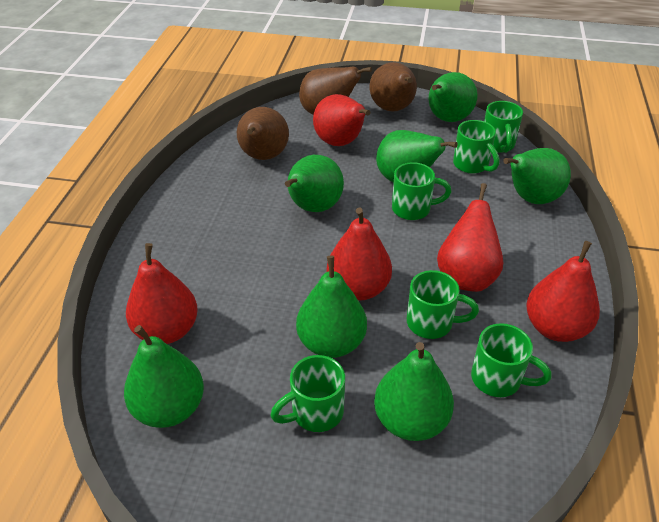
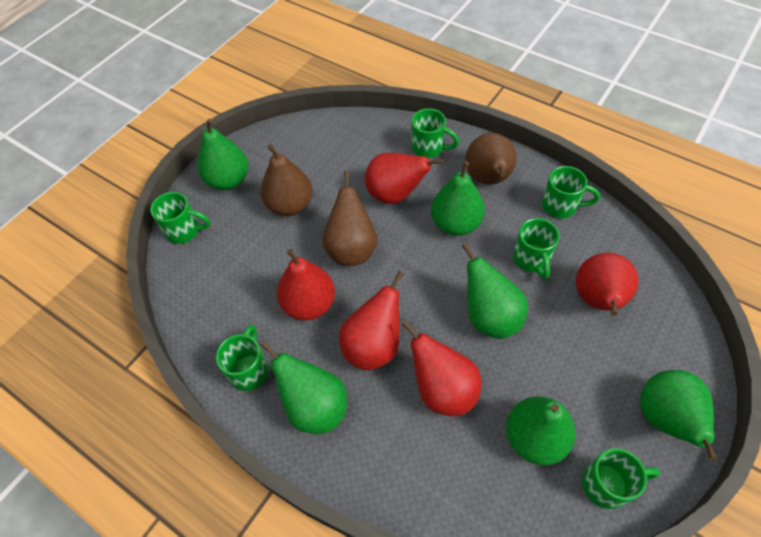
green pear: 7 -> 6

